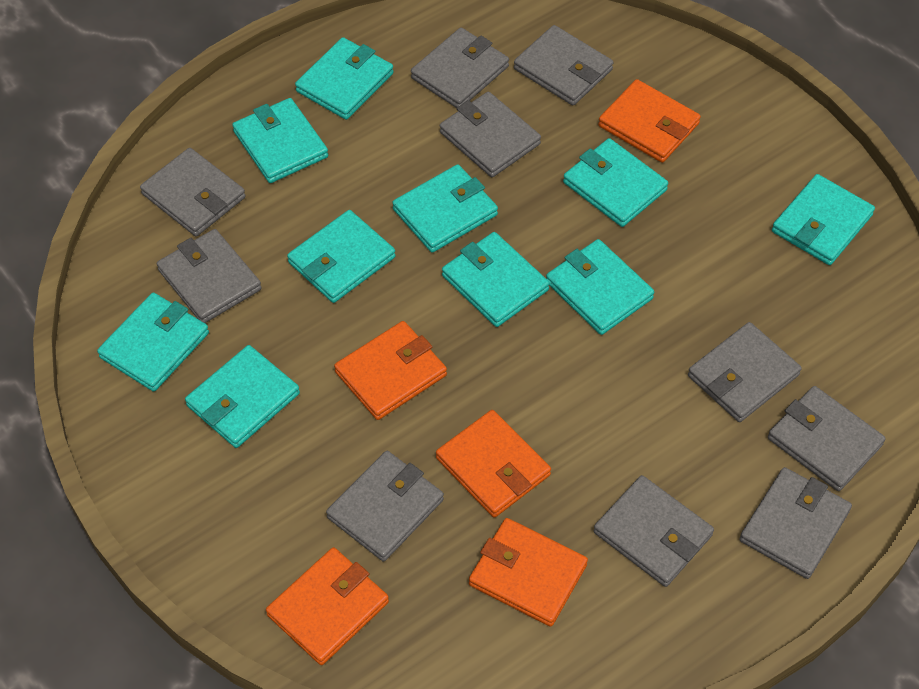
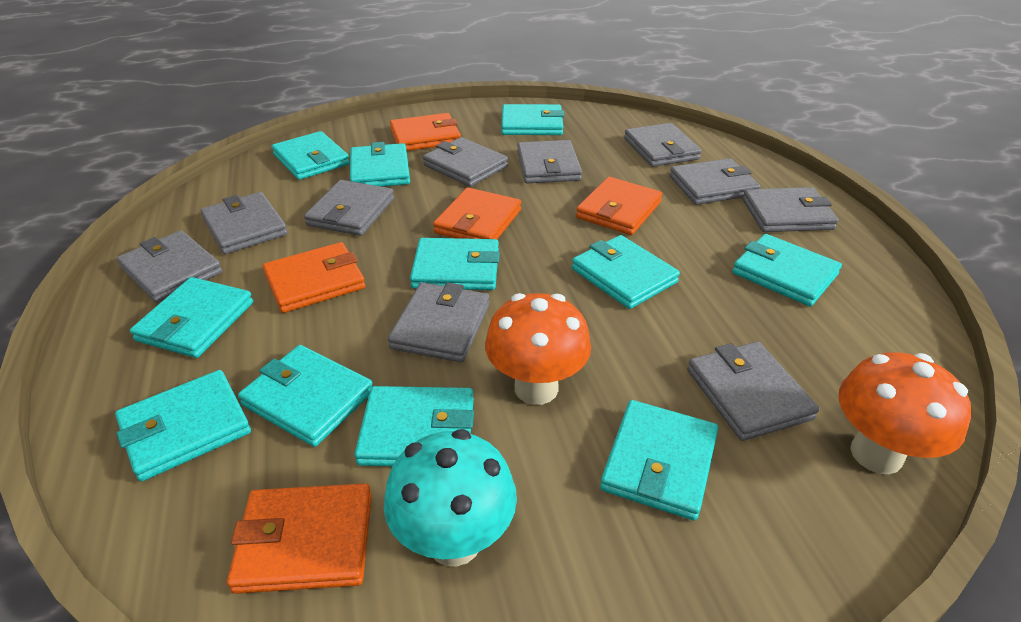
orange mushroom: 0 -> 2
turquoise mushroom: 0 -> 1
turquoise wallet: 10 -> 11

